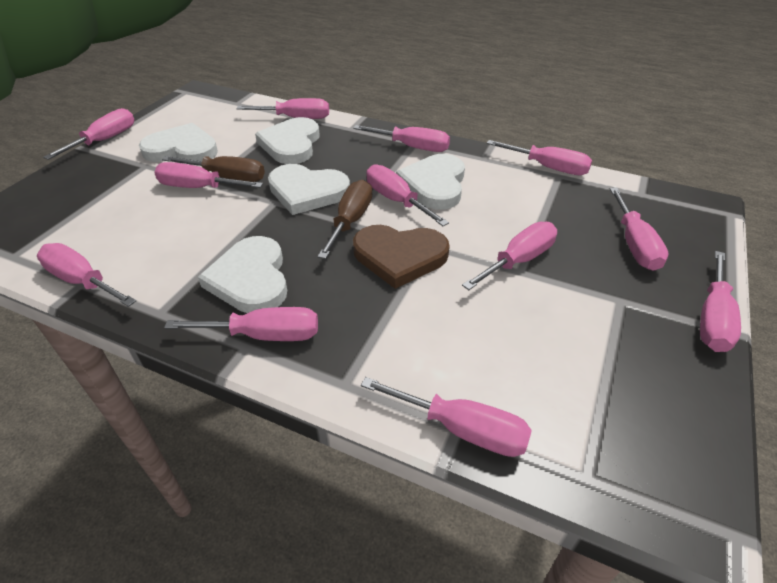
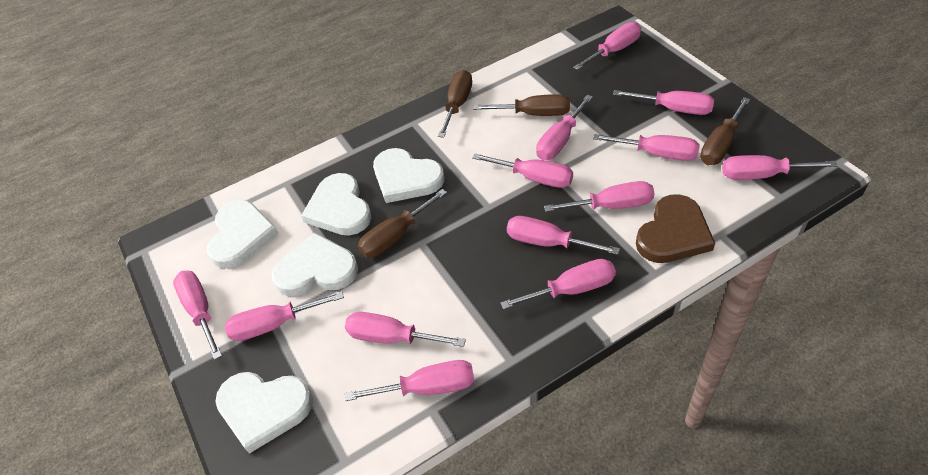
brown screwdriver: 2 -> 4
pink screwdriver: 12 -> 13

